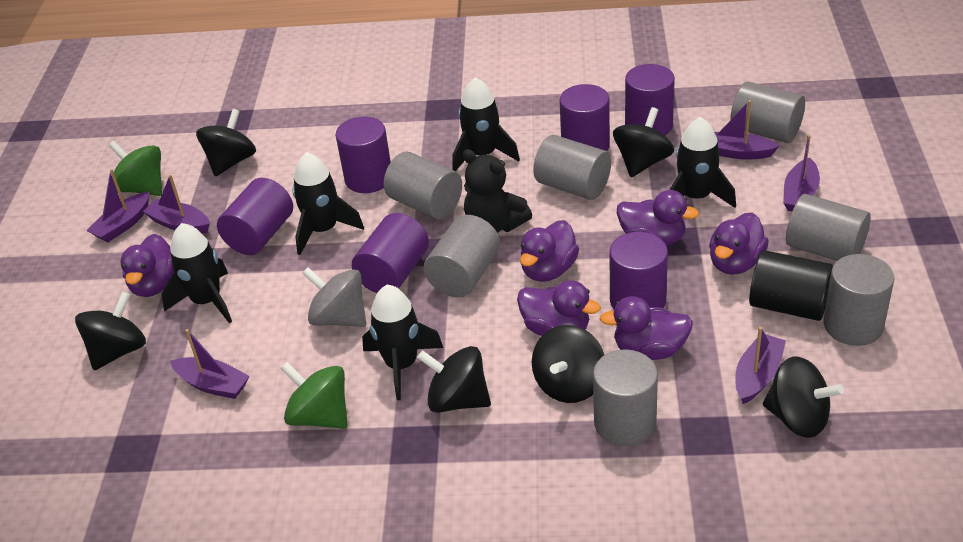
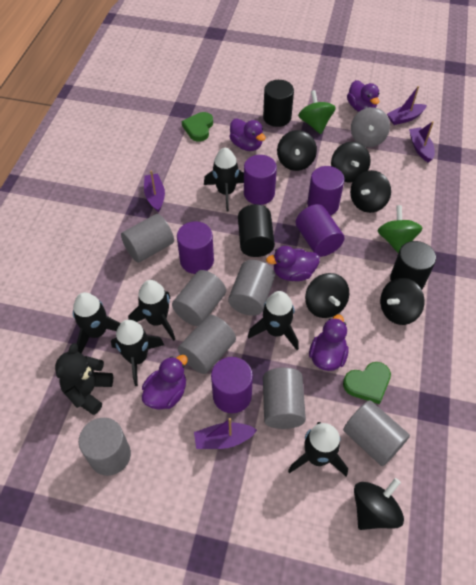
black cylinder: 1 -> 3
black rocket: 5 -> 6
green heart: 0 -> 2
purple boat: 6 -> 4
purple cylinder: 6 -> 5
purple duck: 6 -> 5

